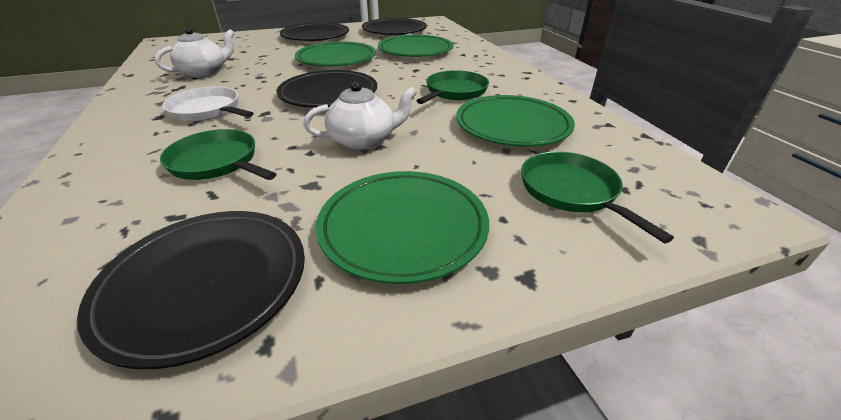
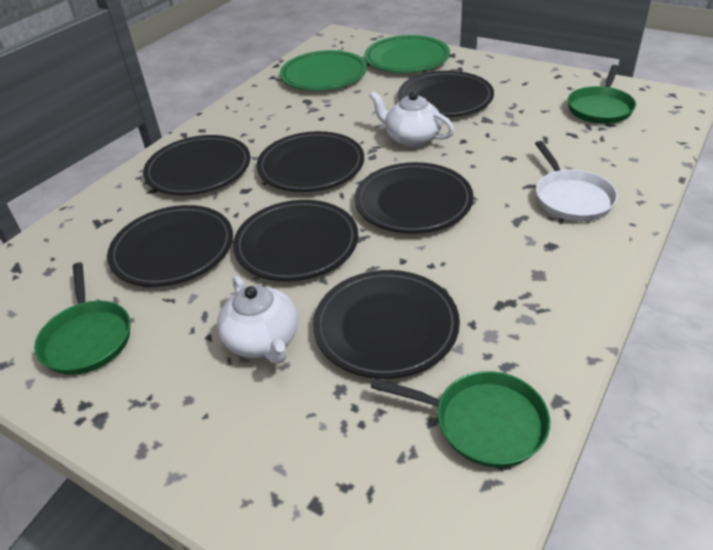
black plate: 4 -> 7
green plate: 4 -> 2

